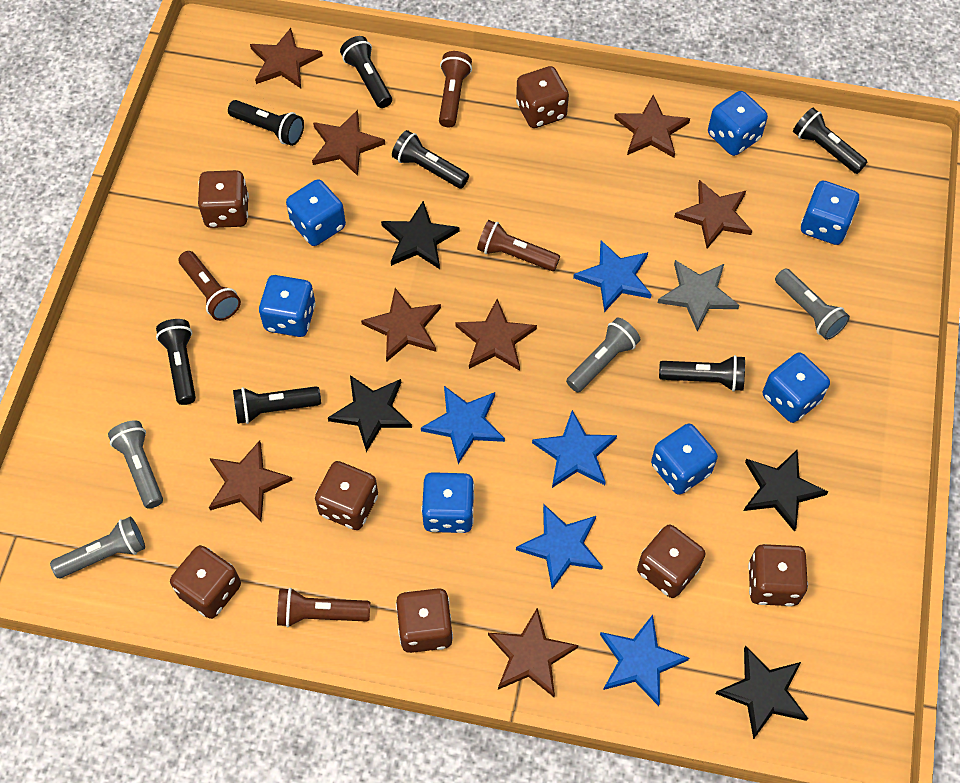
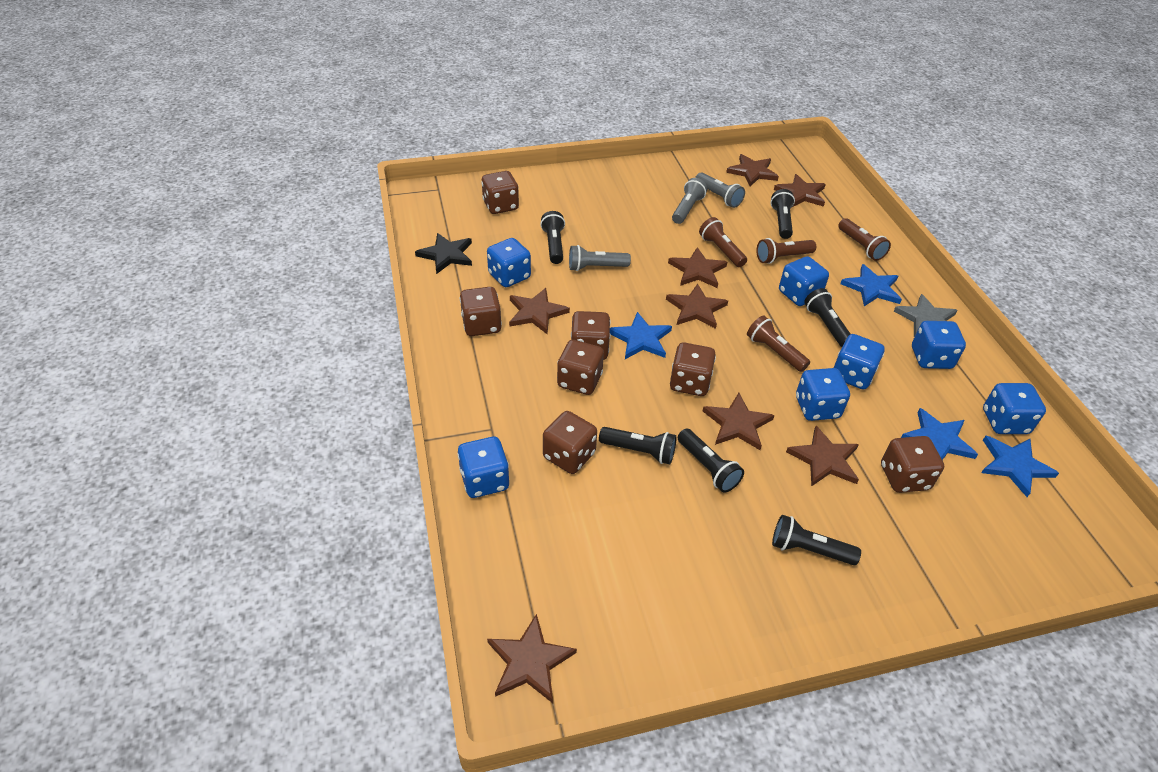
black flashlight: 7 -> 6
black star: 4 -> 1
blue star: 5 -> 4
grey flashlight: 4 -> 3

